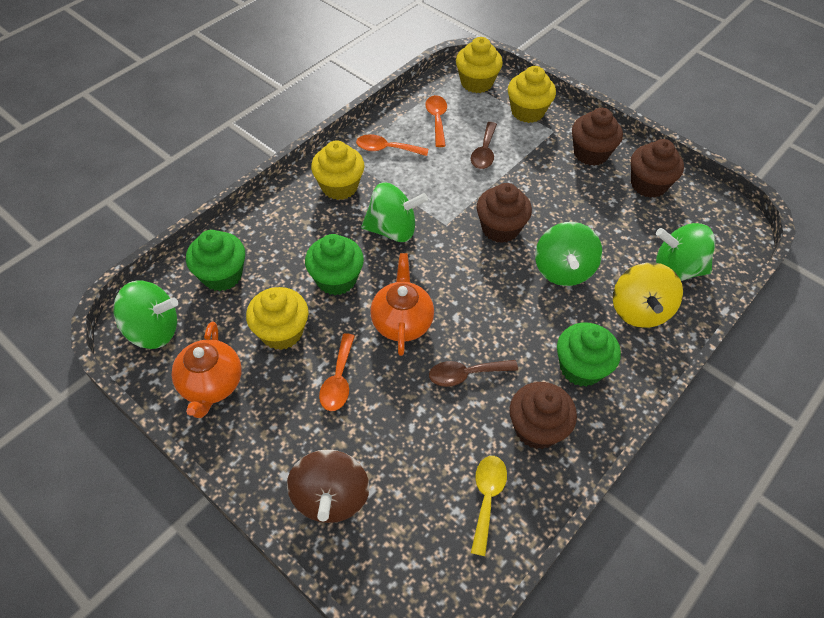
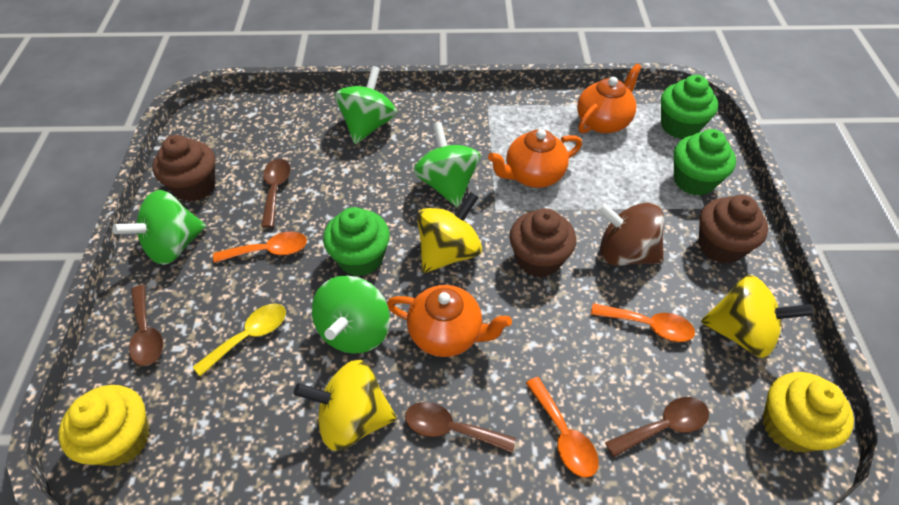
brown cupcake: 4 -> 3
brown spoon: 2 -> 4
orange teapot: 2 -> 3
yellow cupcake: 4 -> 2
yellow spinning top: 1 -> 3

